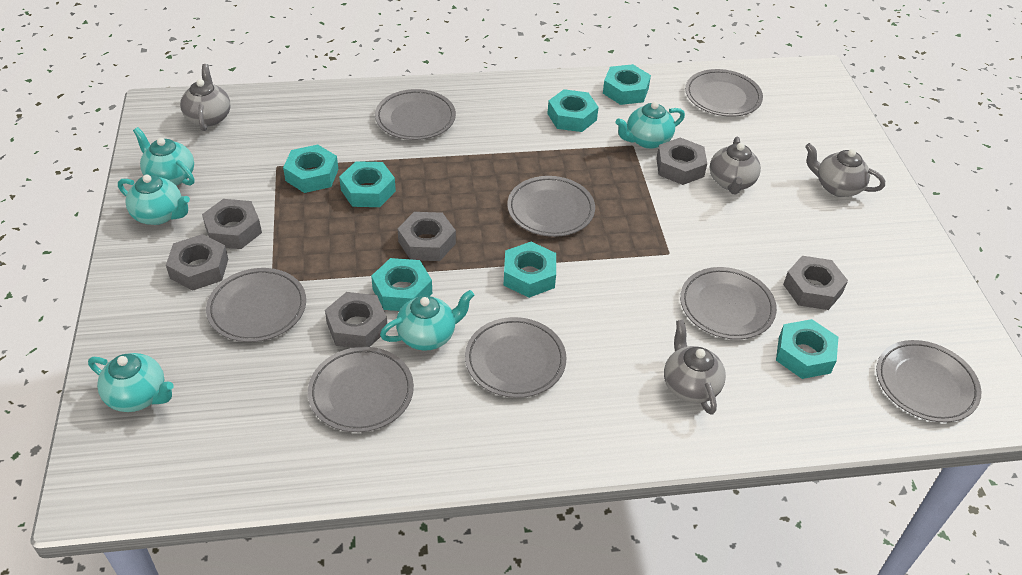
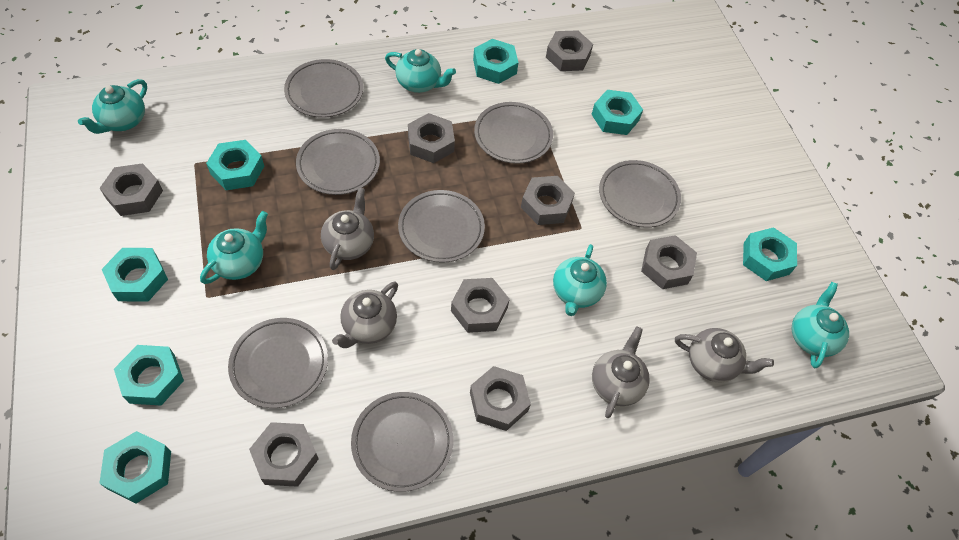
grey nut: 6 -> 8
grey plate: 8 -> 7

